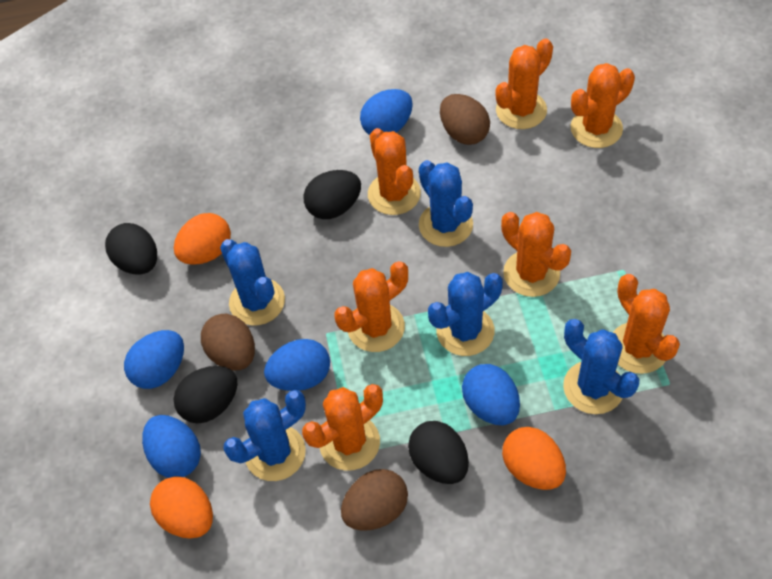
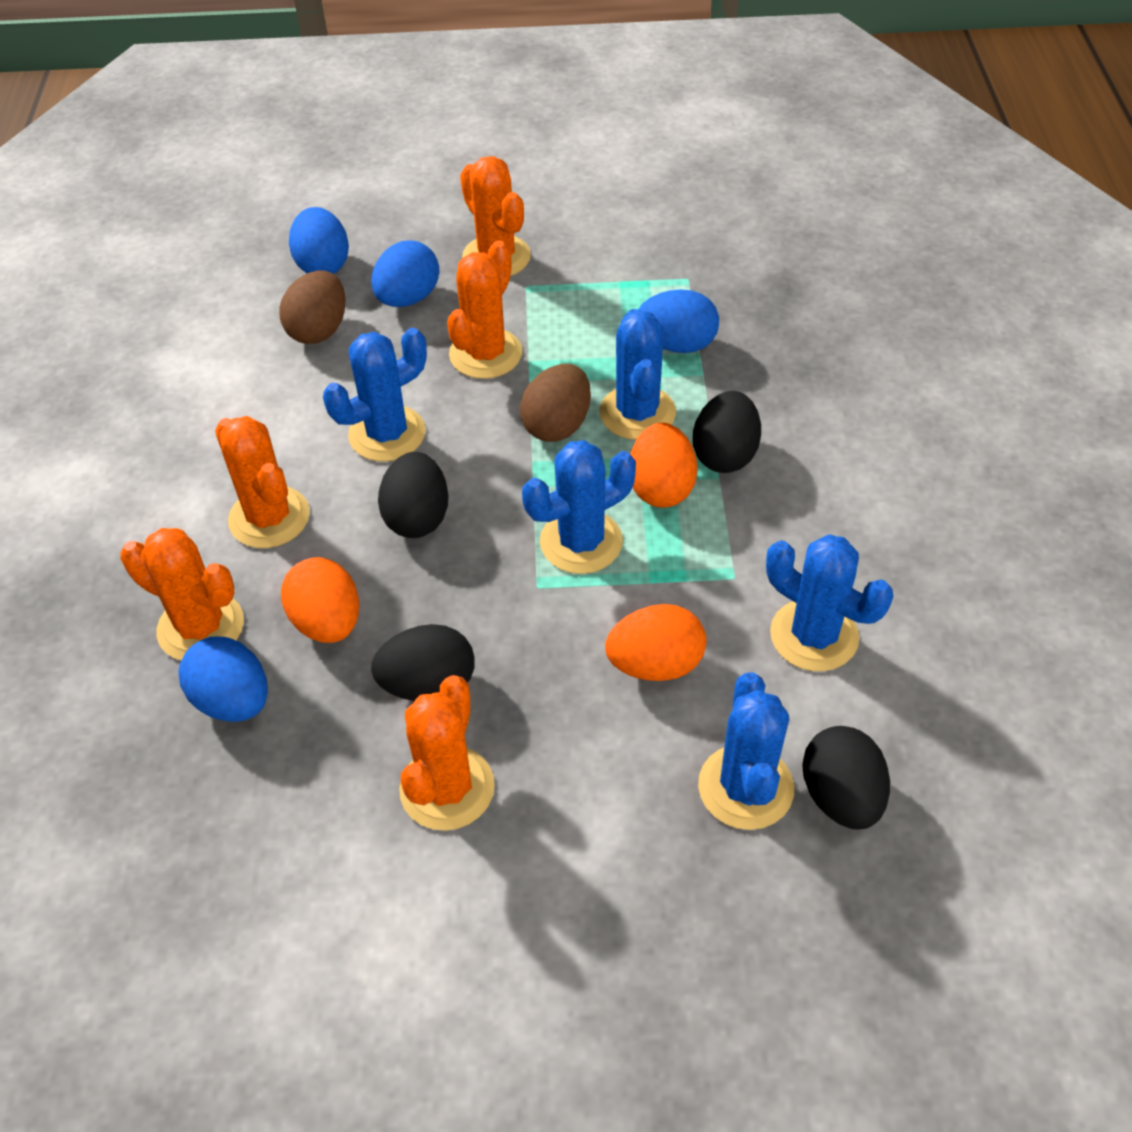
blue egg: 5 -> 4
brown egg: 3 -> 2
orange cactus: 7 -> 5

